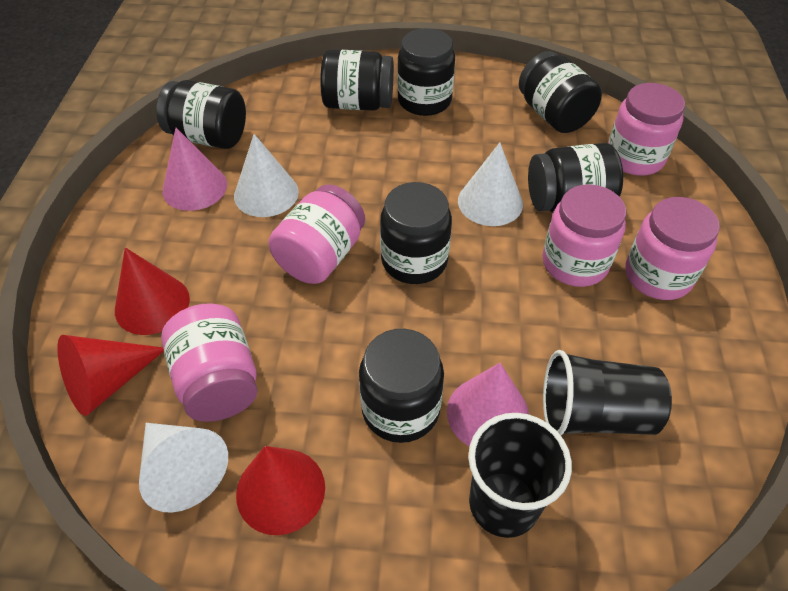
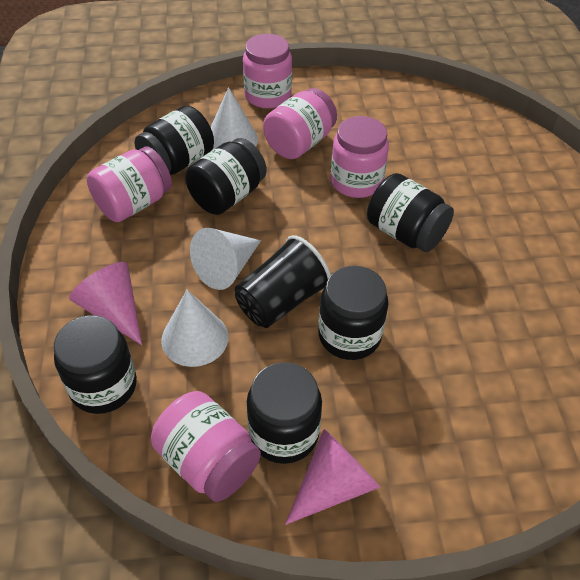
black cup: 2 -> 1
black jar: 7 -> 6
red cone: 3 -> 0

